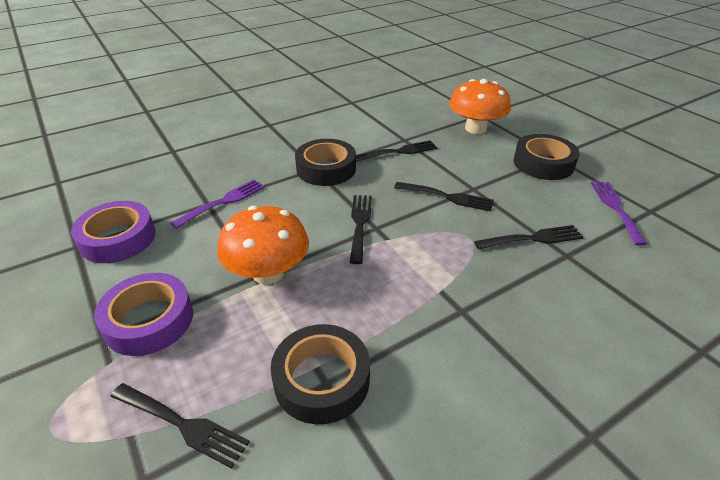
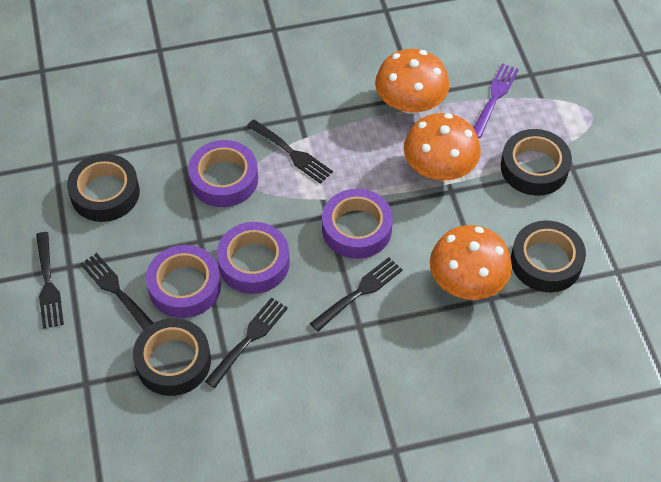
black tape: 3 -> 4
orange mushroom: 2 -> 3
purple fork: 2 -> 1
purple tape: 2 -> 4

